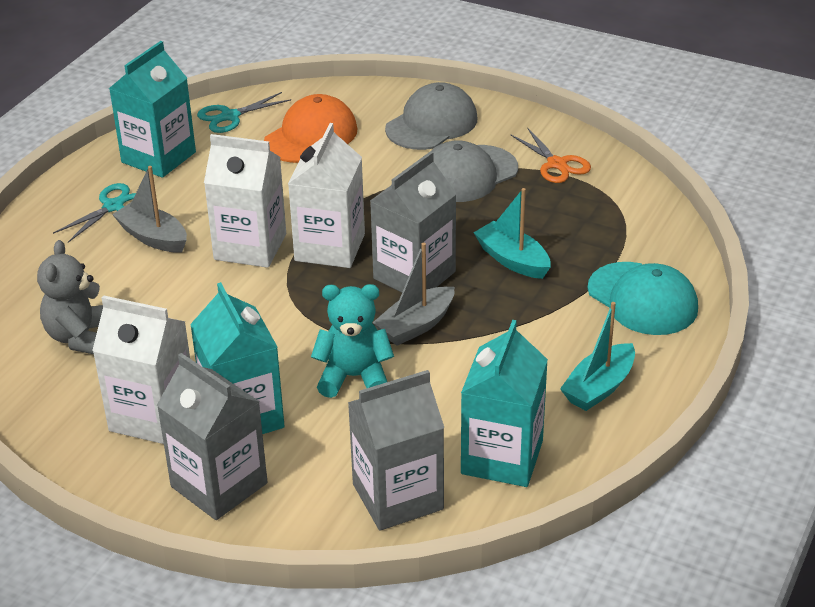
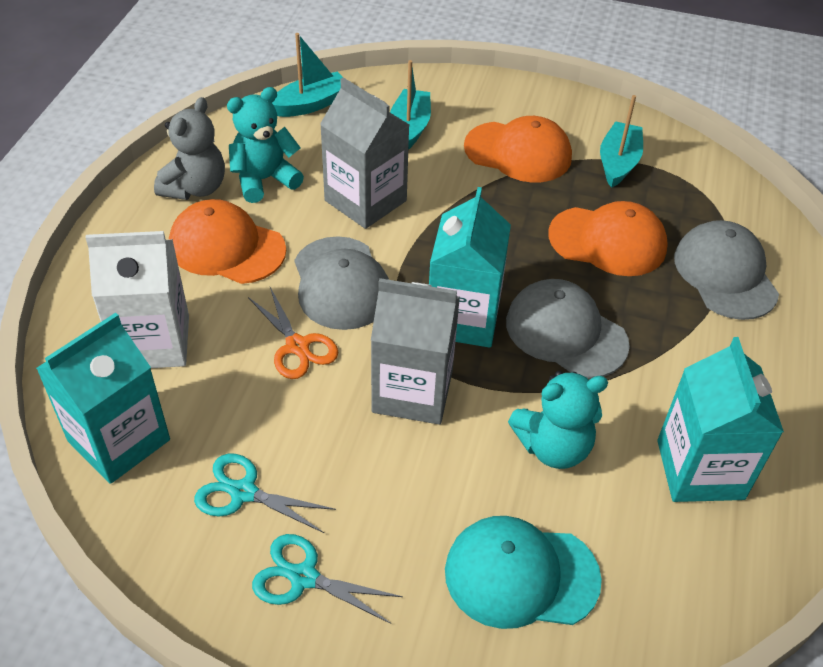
grey boat: 2 -> 0
grey cap: 2 -> 3
grey carton: 3 -> 2
orange cap: 1 -> 3
turquoise boat: 2 -> 3
turquoise teddy bear: 1 -> 2
white carton: 3 -> 1

